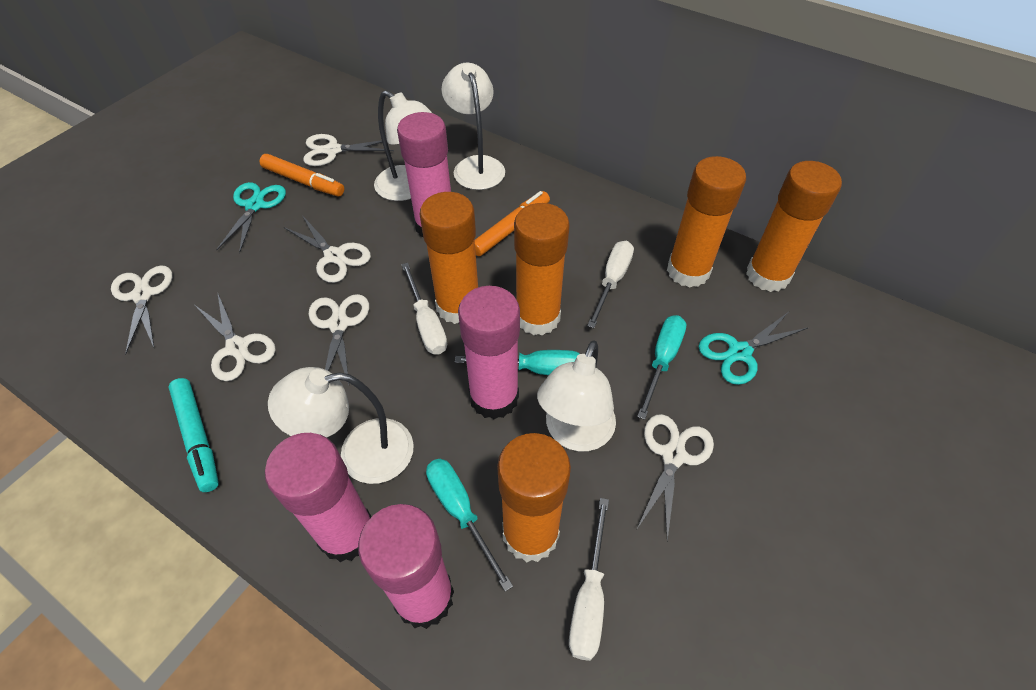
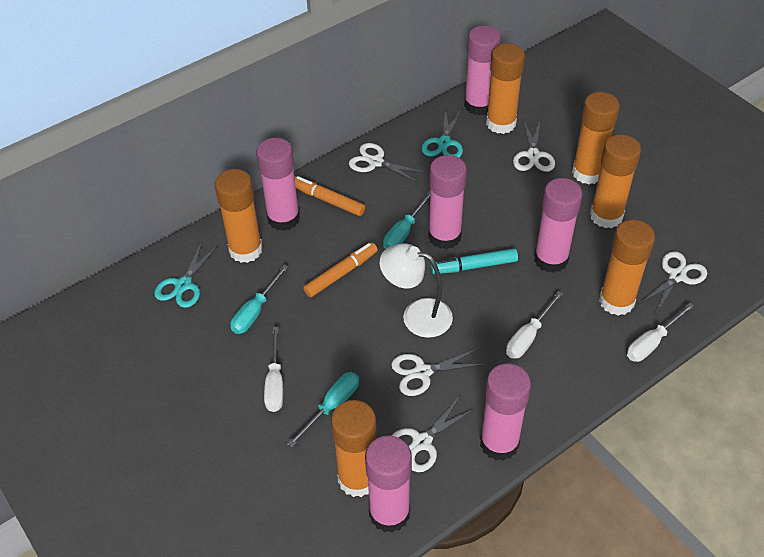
orange glue stick: 5 -> 6
pink glue stick: 4 -> 6
white lamp: 4 -> 1
white scissors: 6 -> 5

